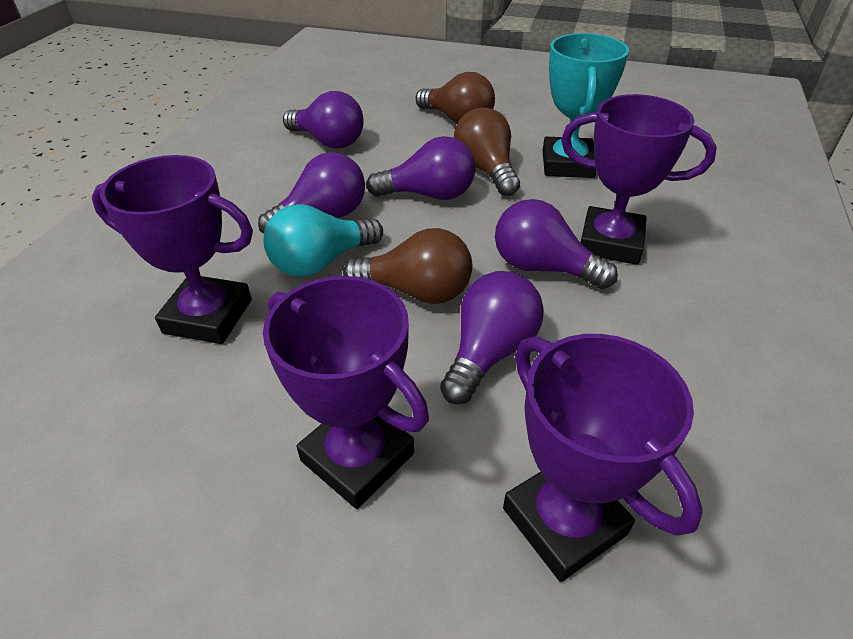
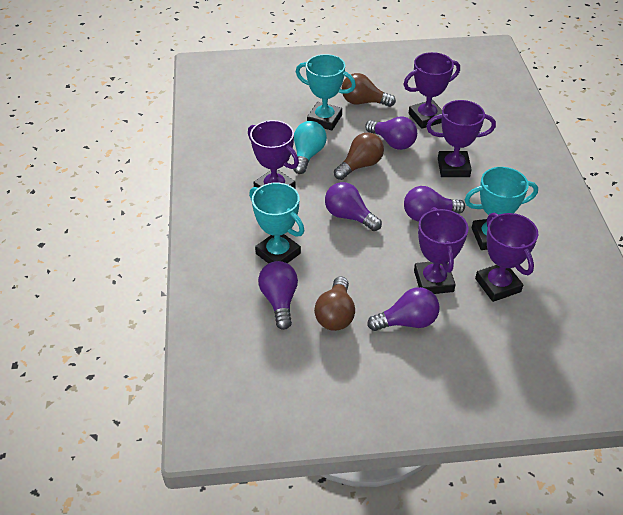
purple trophy: 4 -> 5
turquoise trophy: 1 -> 3

